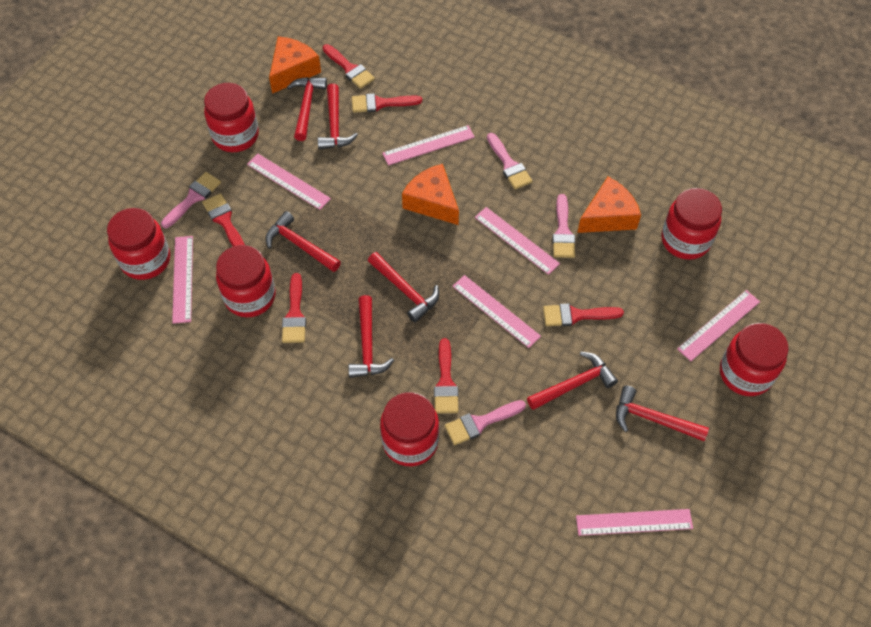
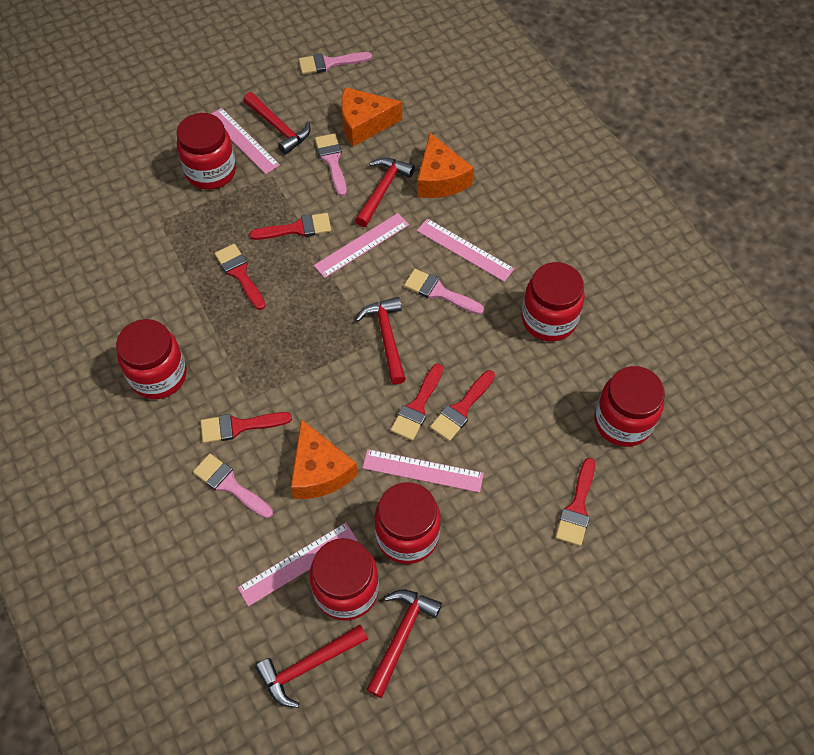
pink ruler: 7 -> 5
red hammer: 7 -> 5

